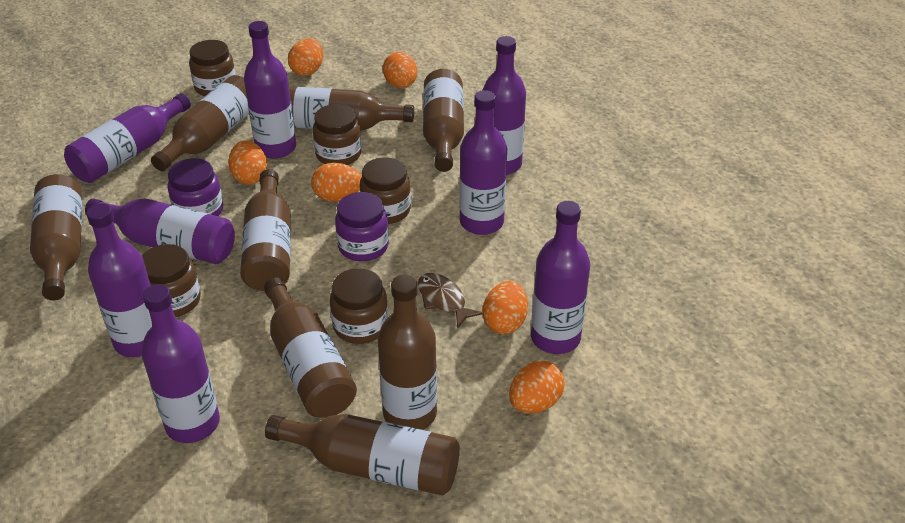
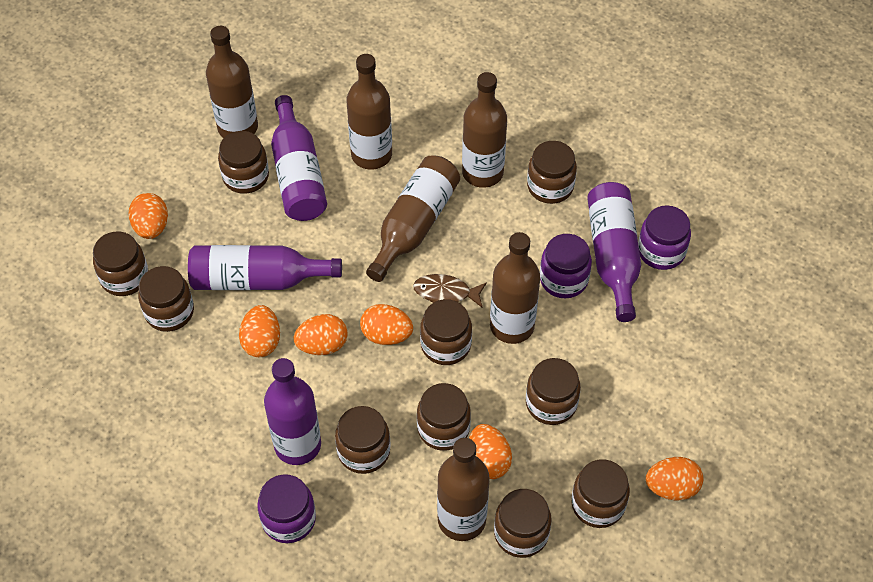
brown bottle: 8 -> 6
brown jar: 5 -> 10
purple bottle: 8 -> 4
purple jar: 2 -> 3

